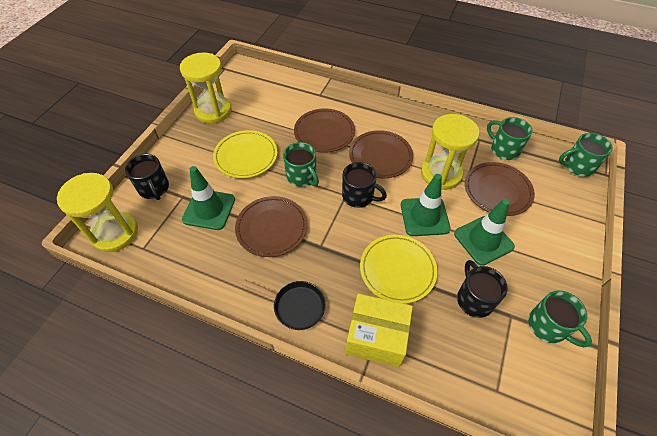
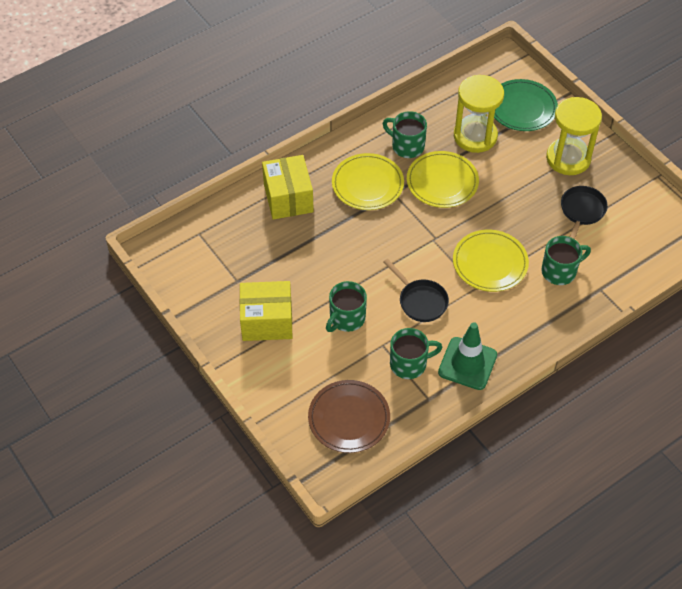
black mug: 3 -> 0
black pan: 1 -> 2
brown plate: 4 -> 1
green plate: 0 -> 1
green traffic cone: 3 -> 1
yellow box: 1 -> 2
yellow hourglass: 3 -> 2
yellow plate: 2 -> 3

